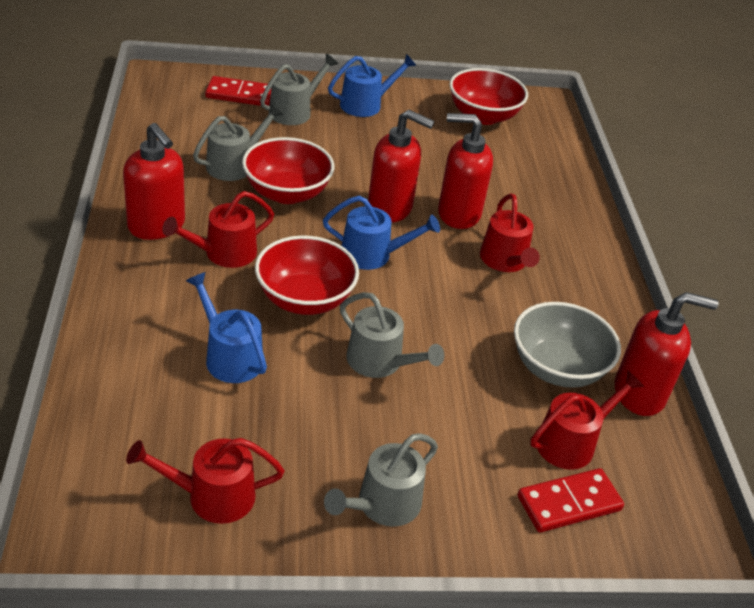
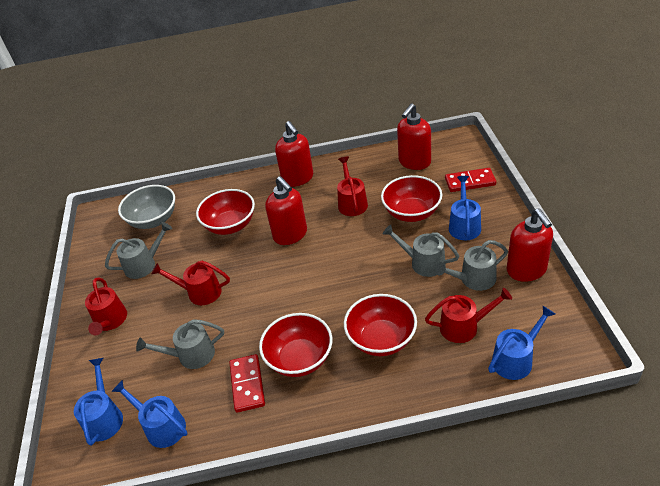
blue watering can: 3 -> 4
red bowl: 3 -> 4

